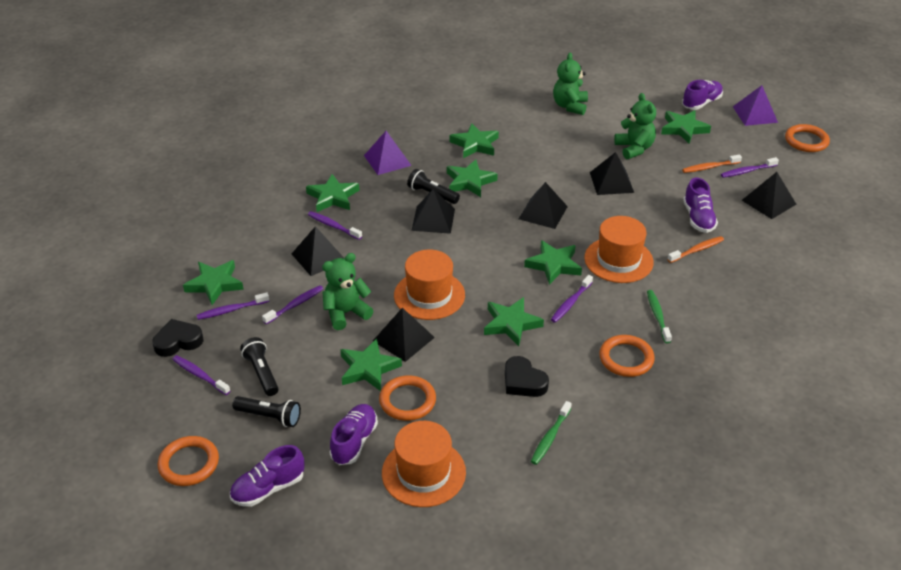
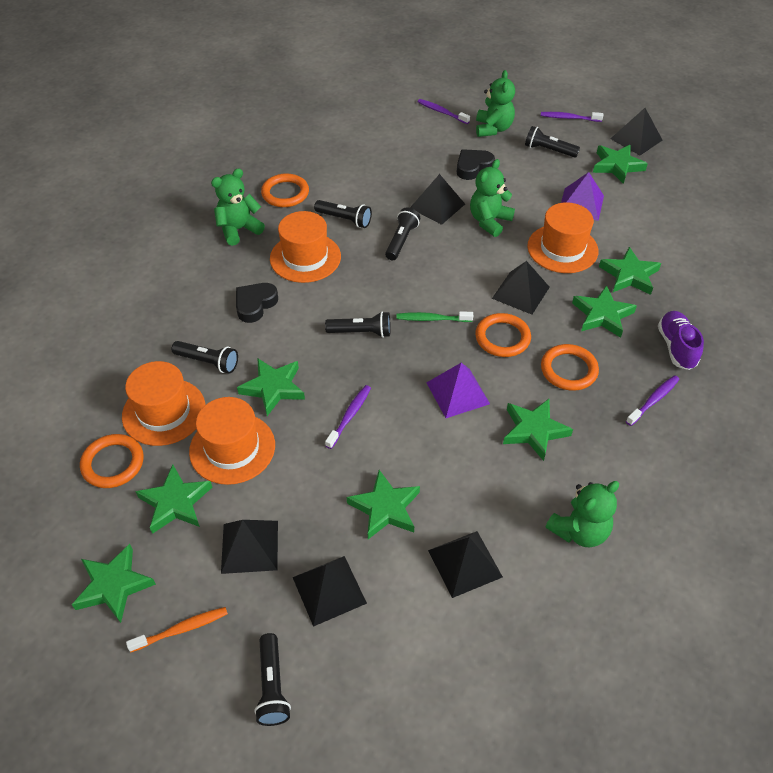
black flashlight: 3 -> 6
green teddy bear: 3 -> 4
green toothbrush: 2 -> 1
orange hat: 3 -> 4
orange toothbrush: 2 -> 1
purple shoe: 4 -> 1
purple toothbrush: 6 -> 4

